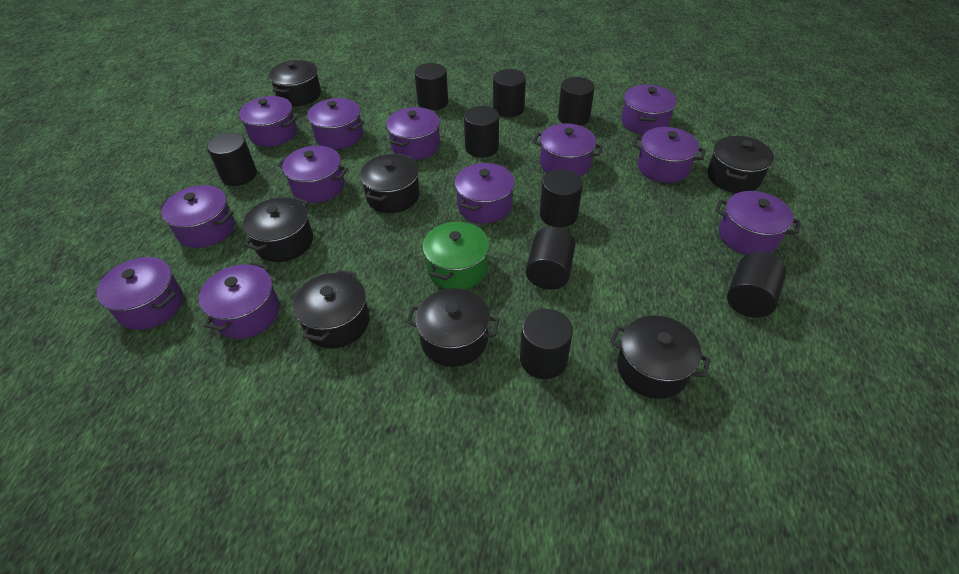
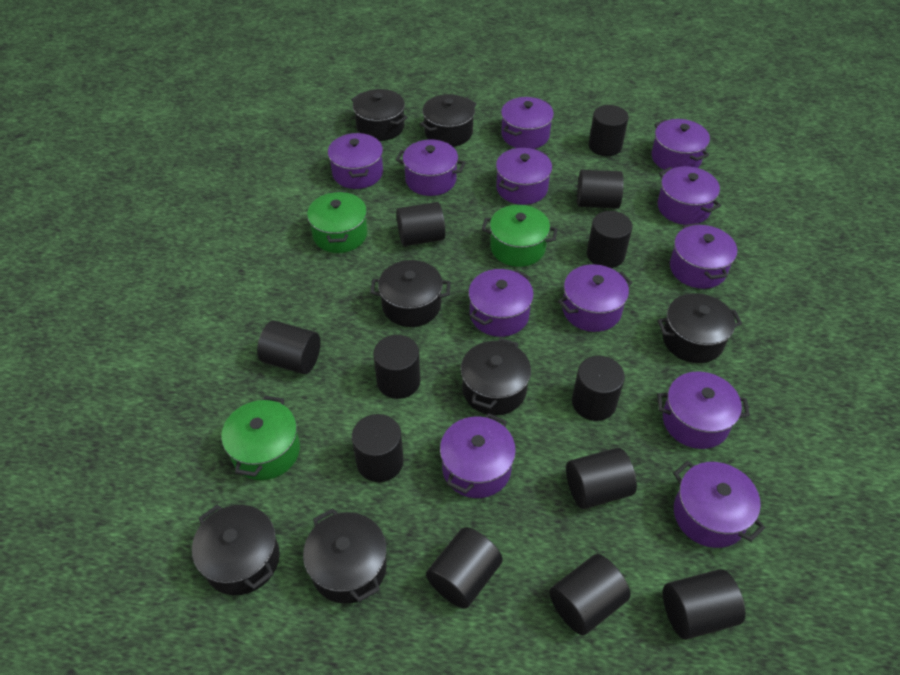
black cylinder: 9 -> 12
green pot: 1 -> 3

